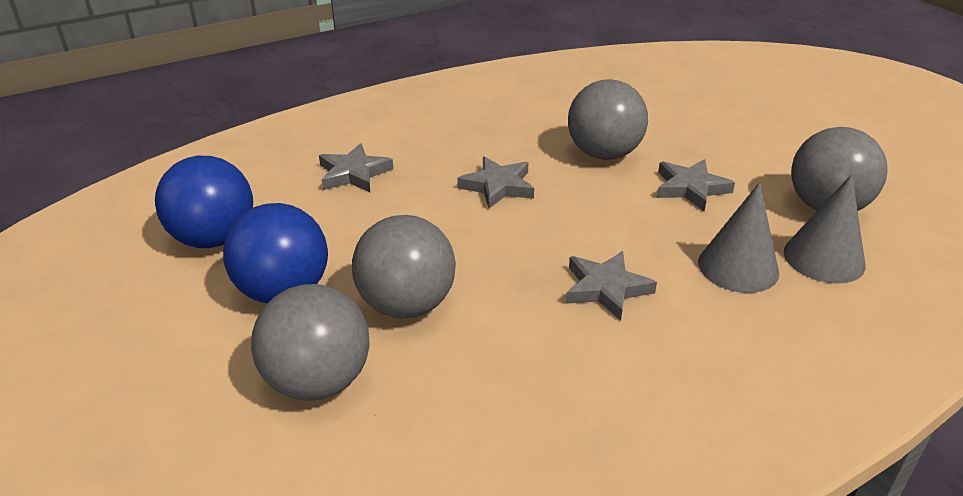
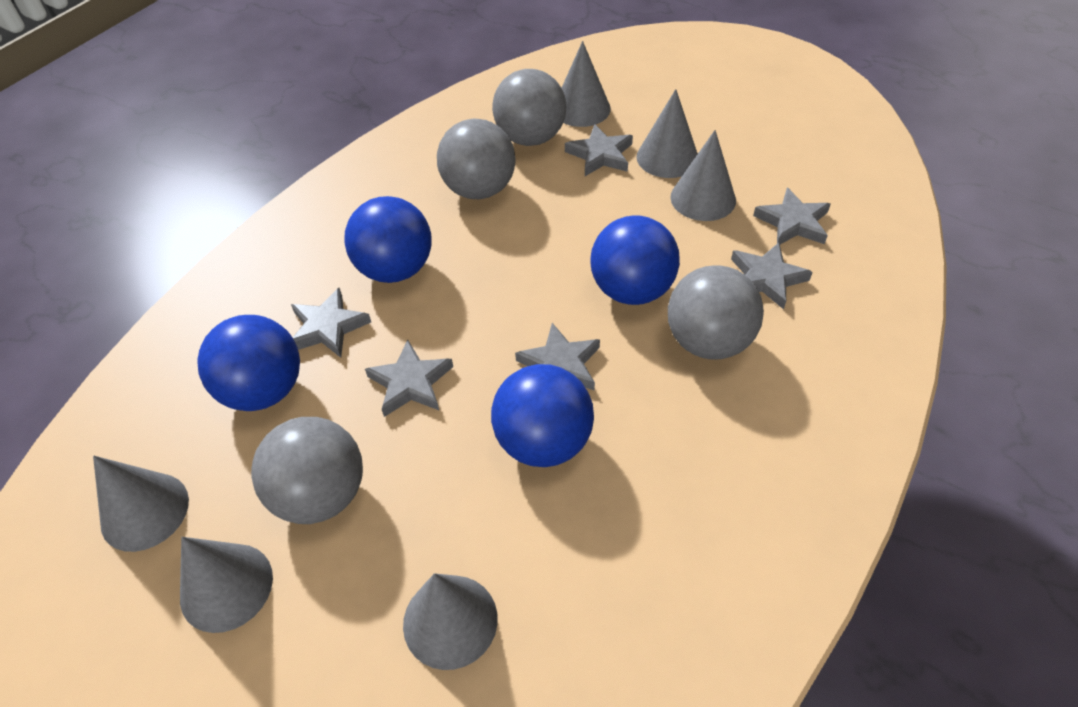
blue ball: 2 -> 4
grey cone: 2 -> 6
grey star: 4 -> 6

